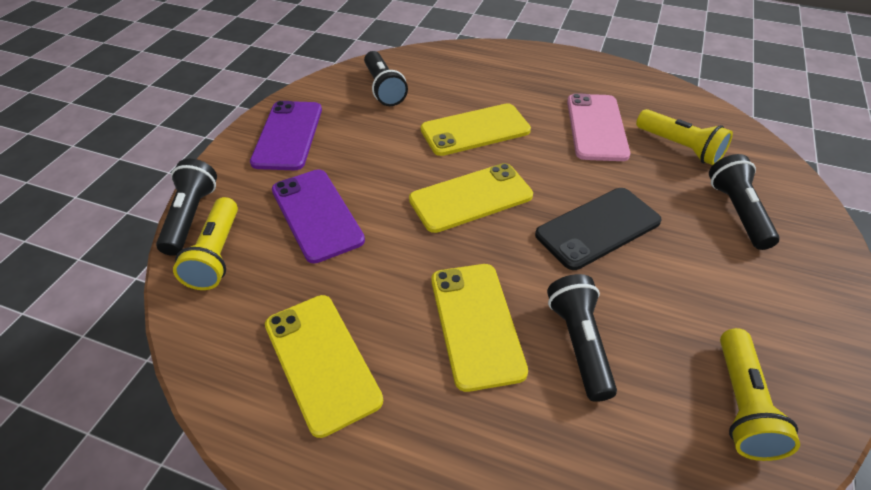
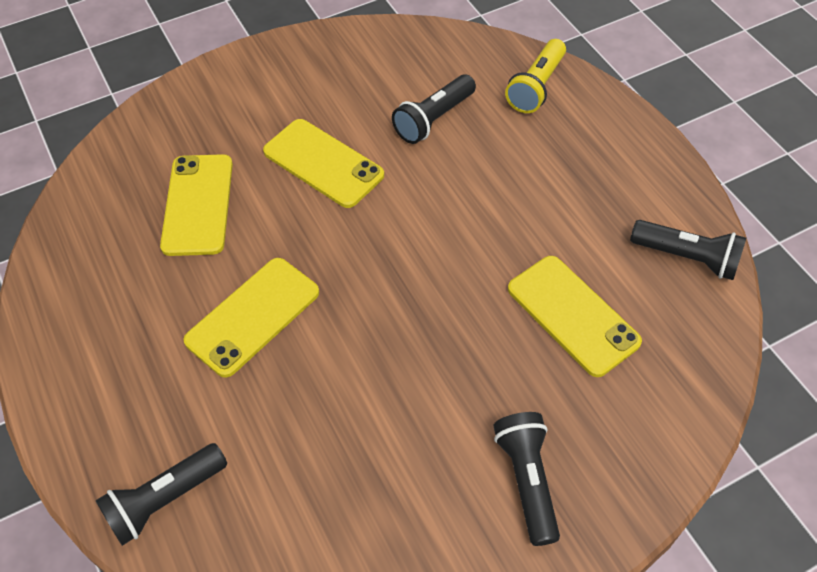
black phone: 1 -> 0
pink phone: 1 -> 0
purple phone: 2 -> 0
yellow flashlight: 3 -> 1

